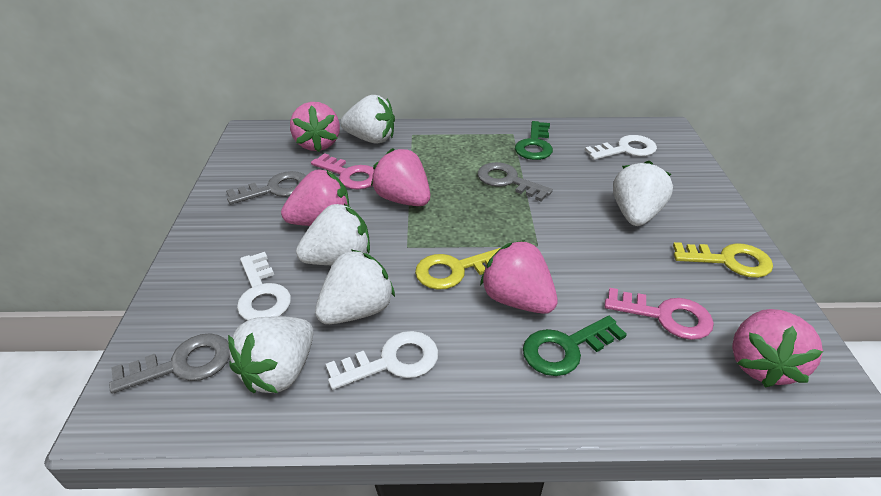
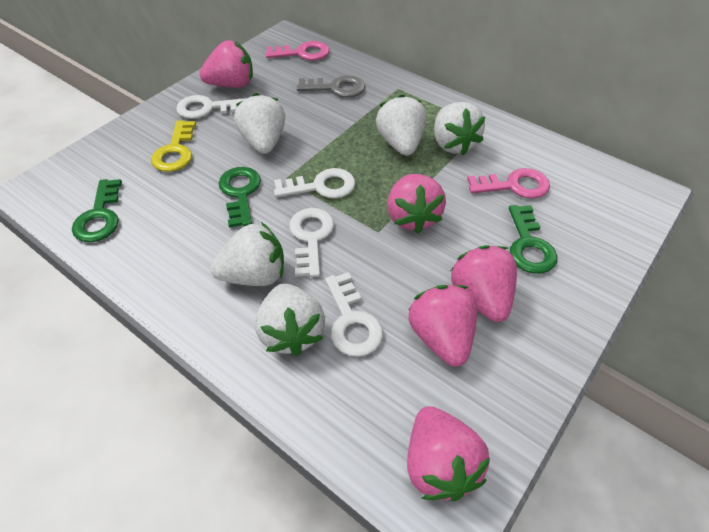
green key: 2 -> 3
grey key: 3 -> 1
white key: 3 -> 4
yellow key: 2 -> 1

